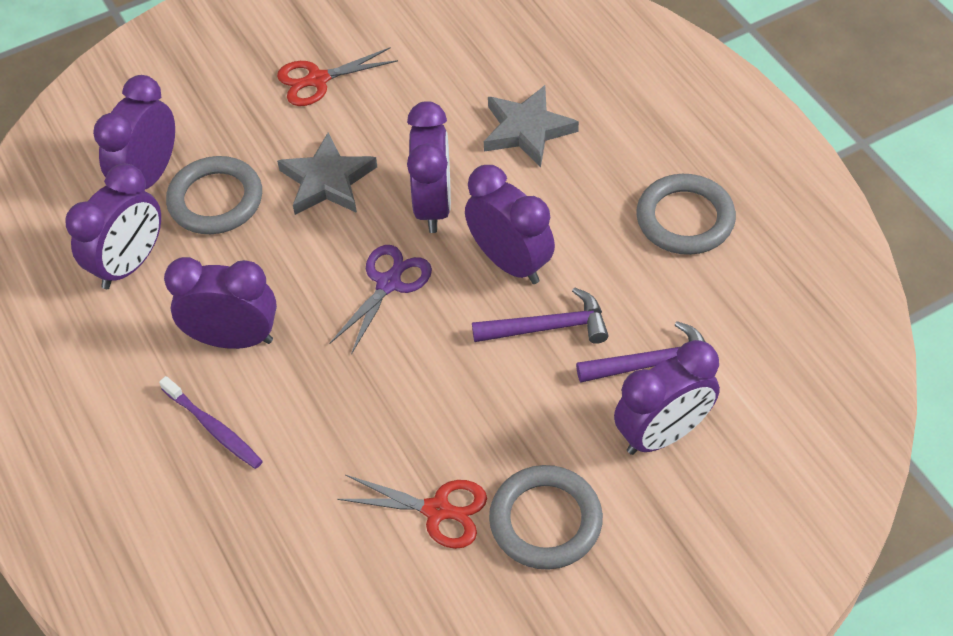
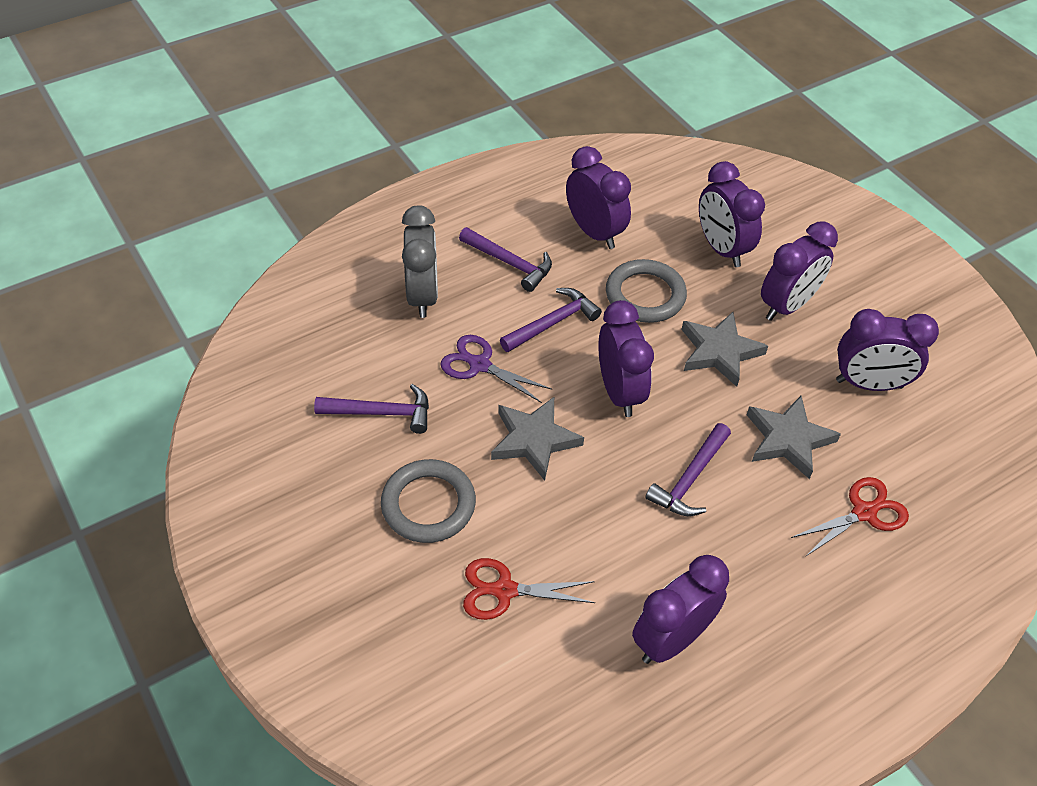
grey clock: 0 -> 1
grey ring: 3 -> 2
grey star: 2 -> 3
purple hammer: 2 -> 4
purple toothbrush: 1 -> 0

